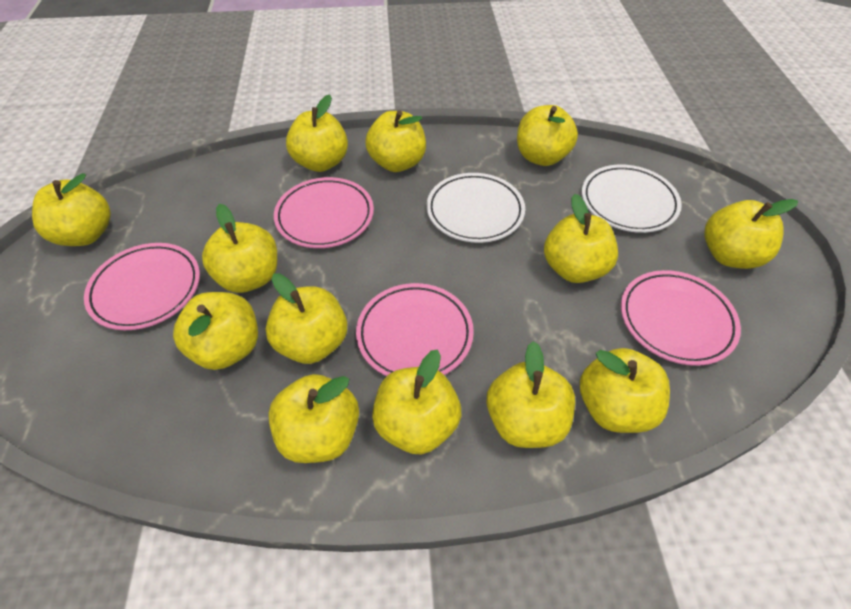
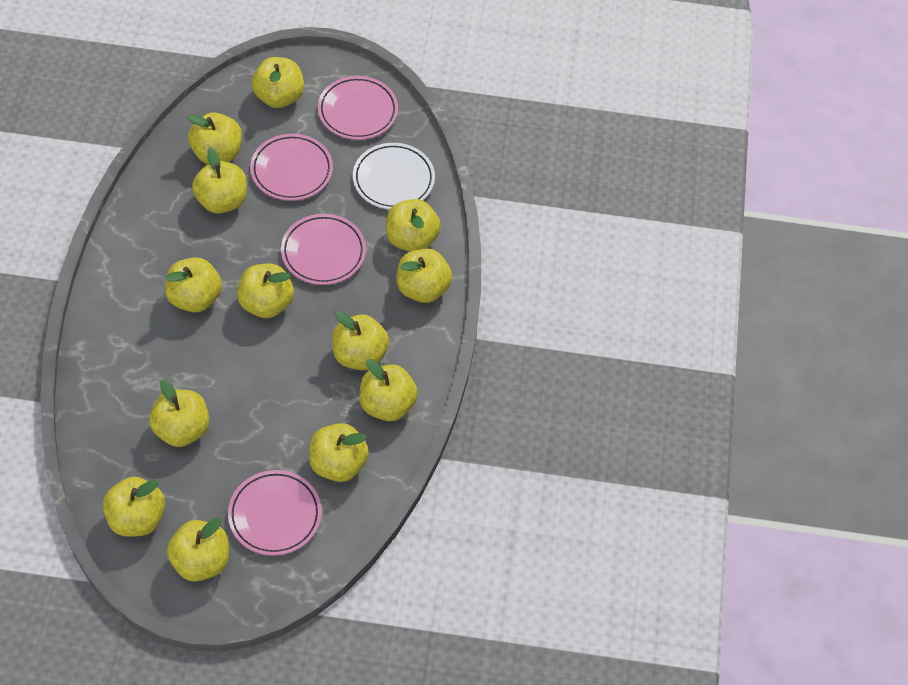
white plate: 2 -> 1

